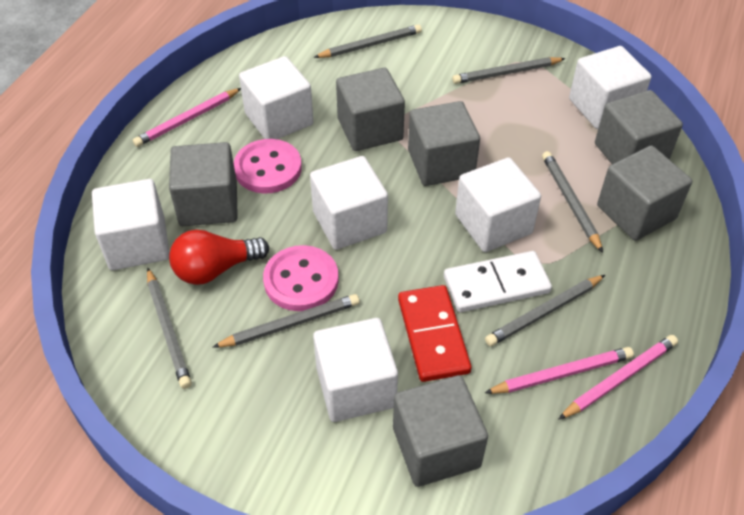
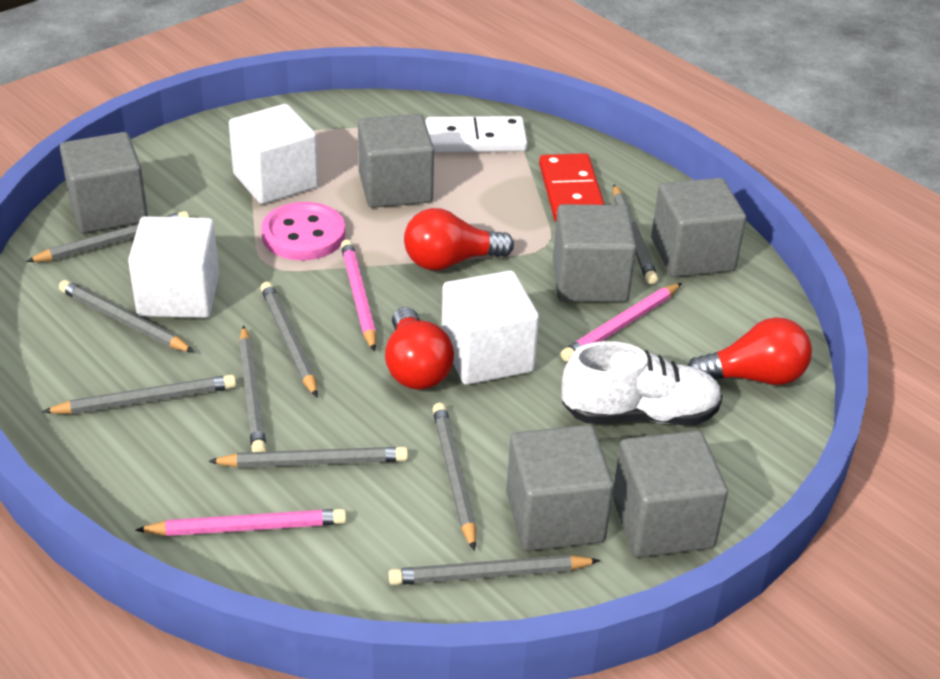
grey pencil: 6 -> 9
pink button: 2 -> 1
red light bulb: 1 -> 3
white cube: 6 -> 3
white shoe: 0 -> 1

